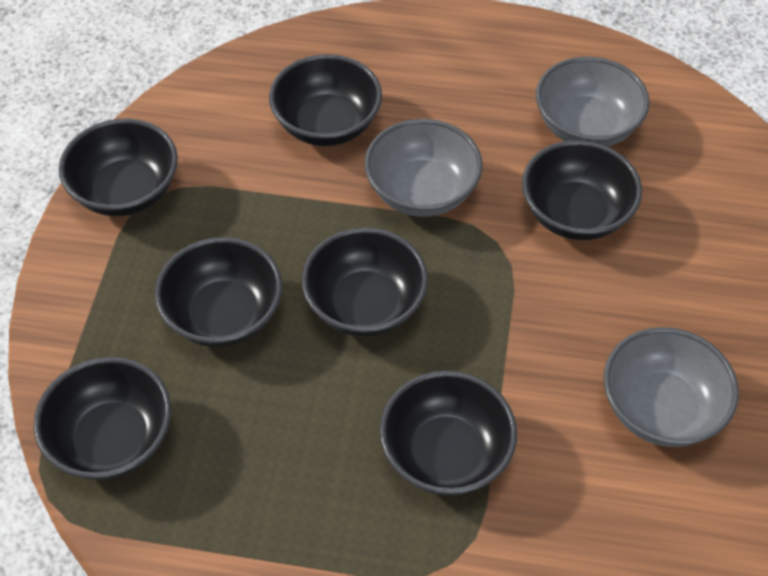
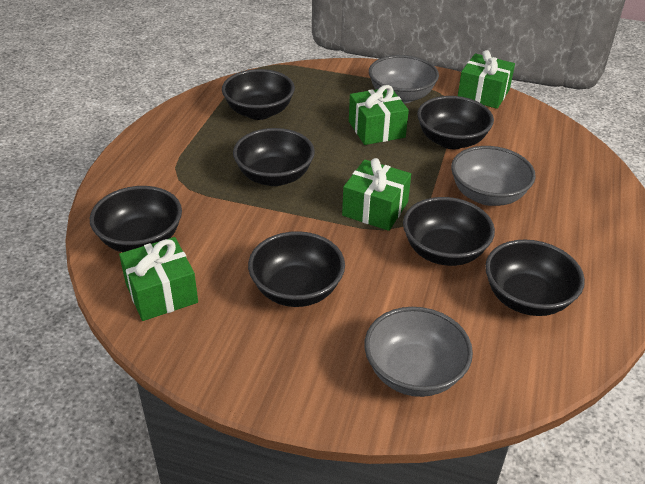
green gift: 0 -> 4

